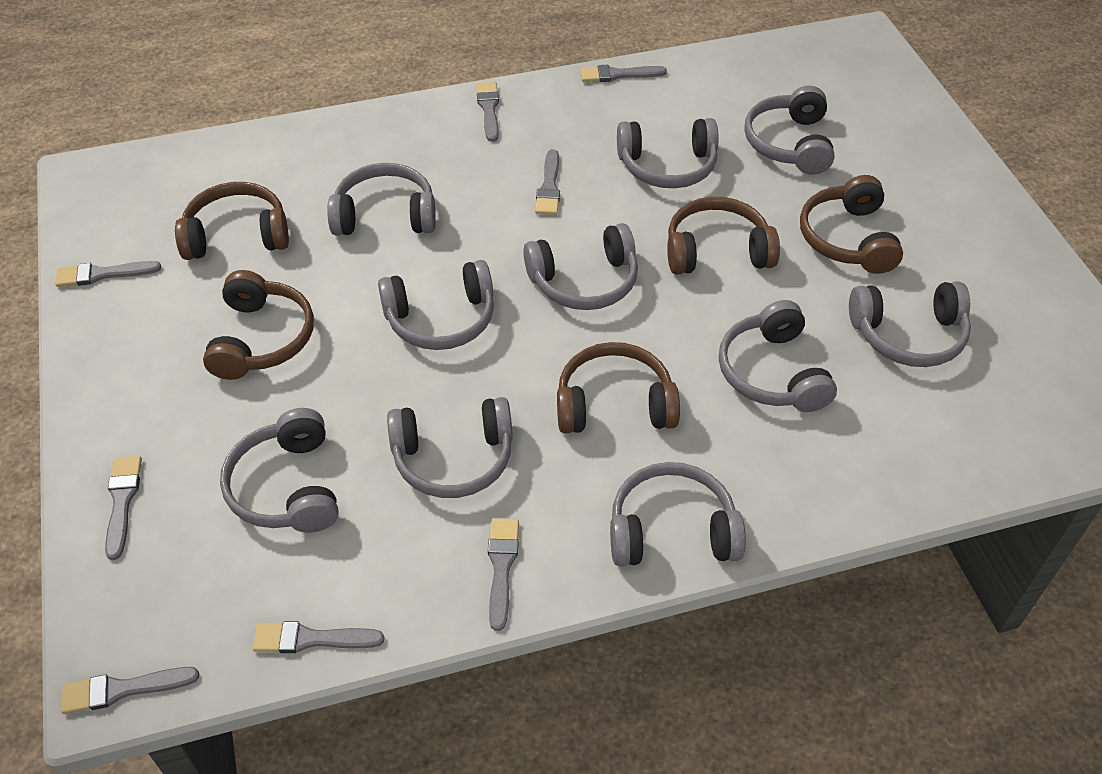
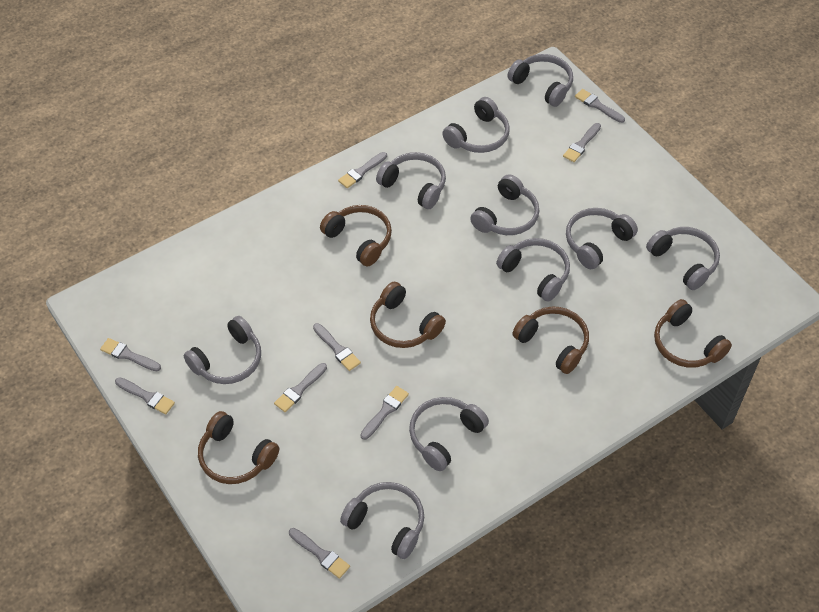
grey brush: 8 -> 9

